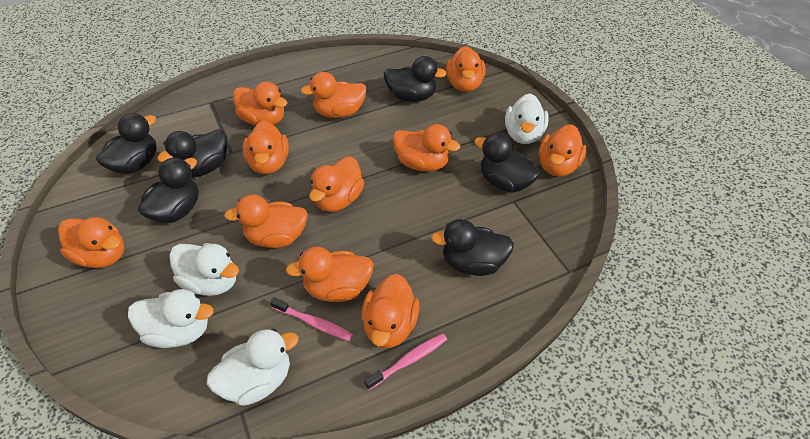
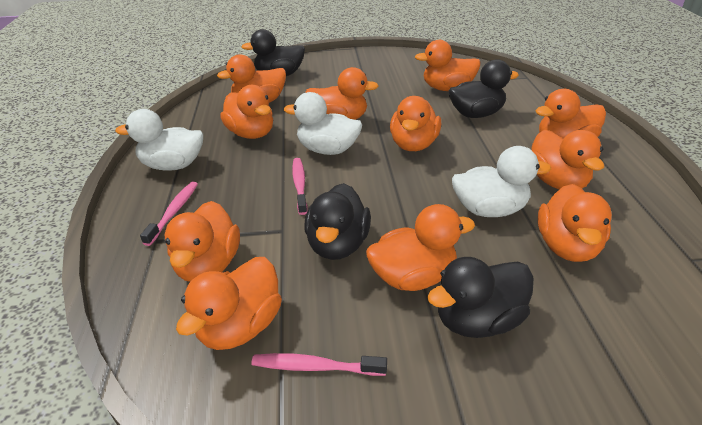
black duck: 6 -> 4
pink toothbrush: 2 -> 3
white duck: 4 -> 3

